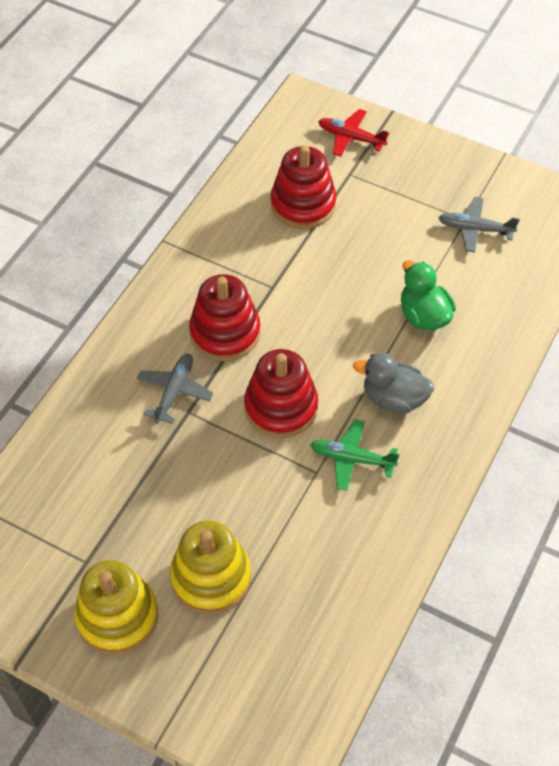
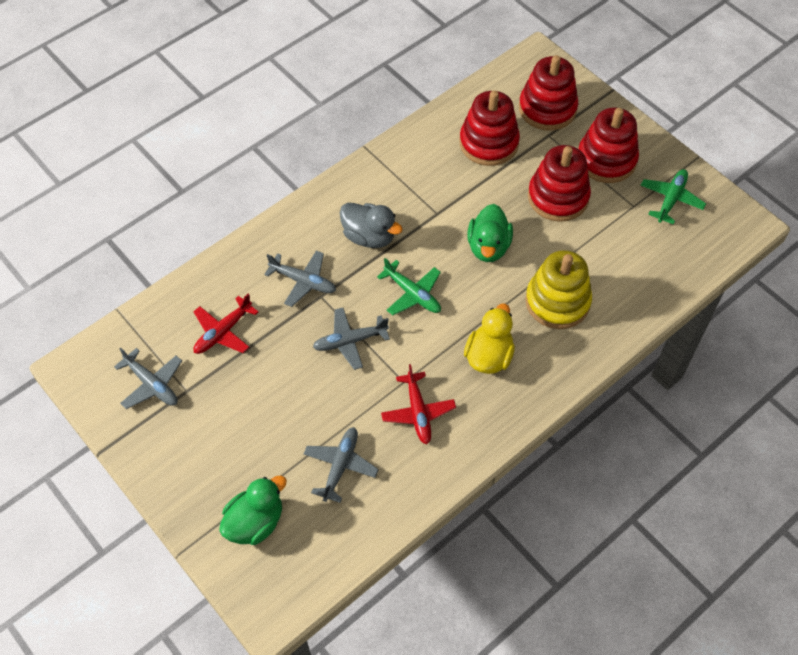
green duck: 1 -> 2
green plane: 1 -> 2
grey plane: 2 -> 4
red plane: 1 -> 2
red stacking toy: 3 -> 4
yellow duck: 0 -> 1
yellow stacking toy: 2 -> 1

